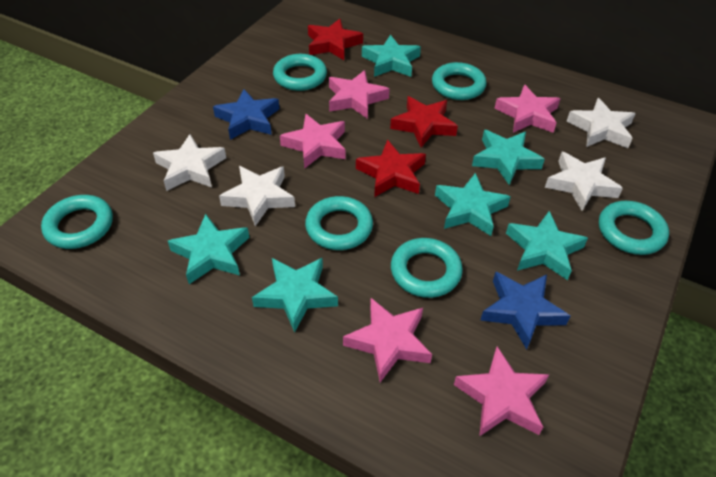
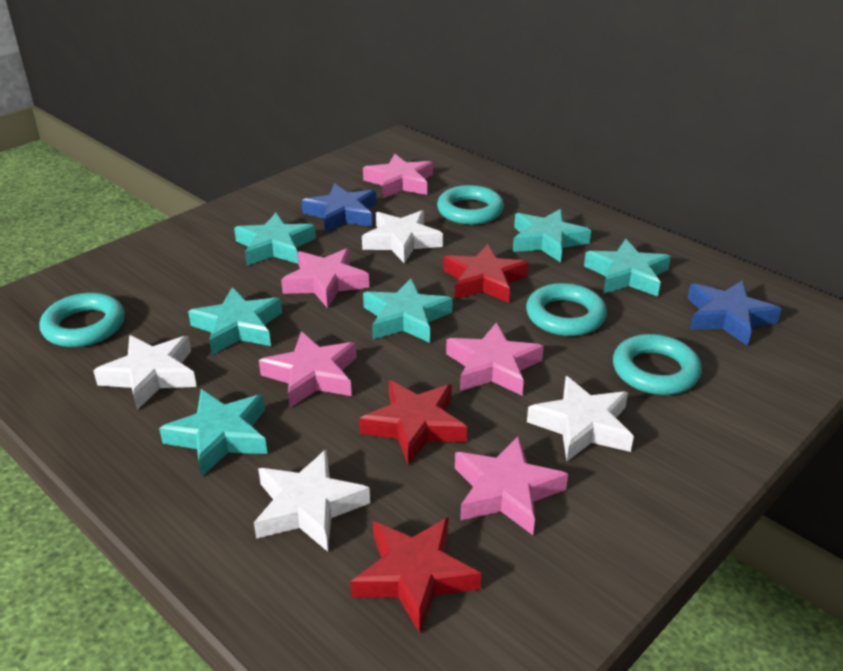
turquoise ring: 6 -> 4

